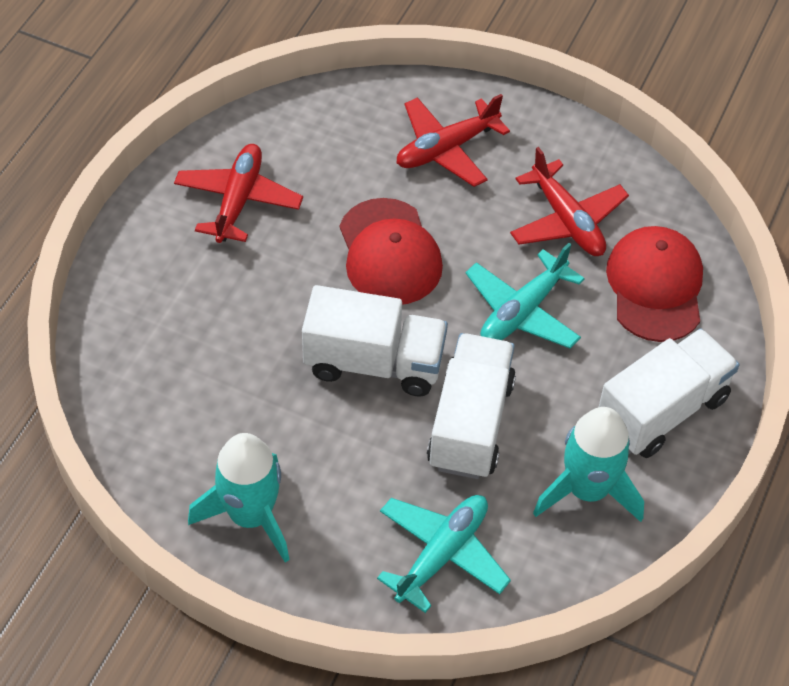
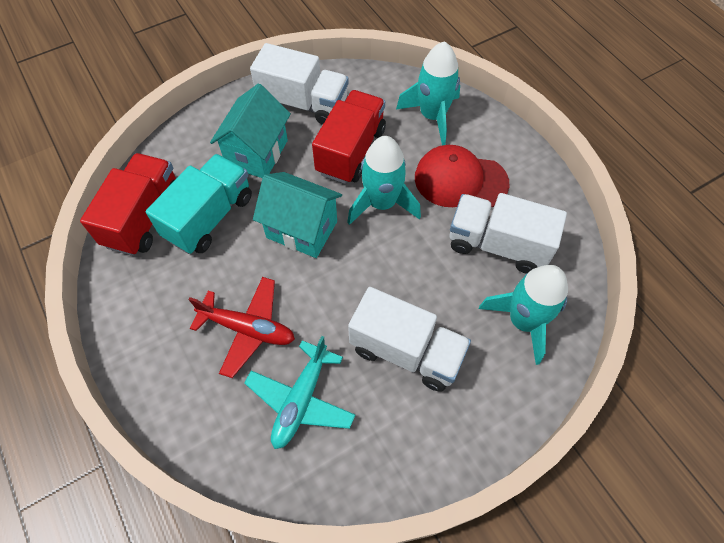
red cap: 2 -> 1
red plane: 3 -> 1
red truck: 0 -> 2
turquoise house: 0 -> 2
turquoise plane: 2 -> 1
turquoise rocket: 2 -> 3
turquoise truck: 0 -> 1

